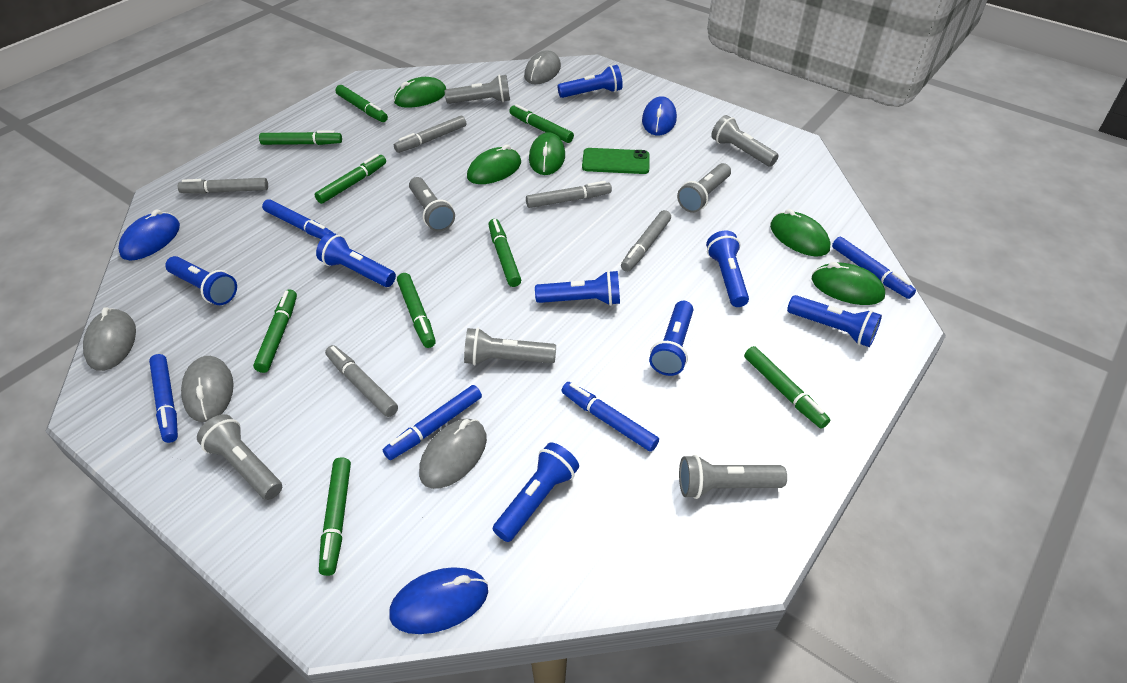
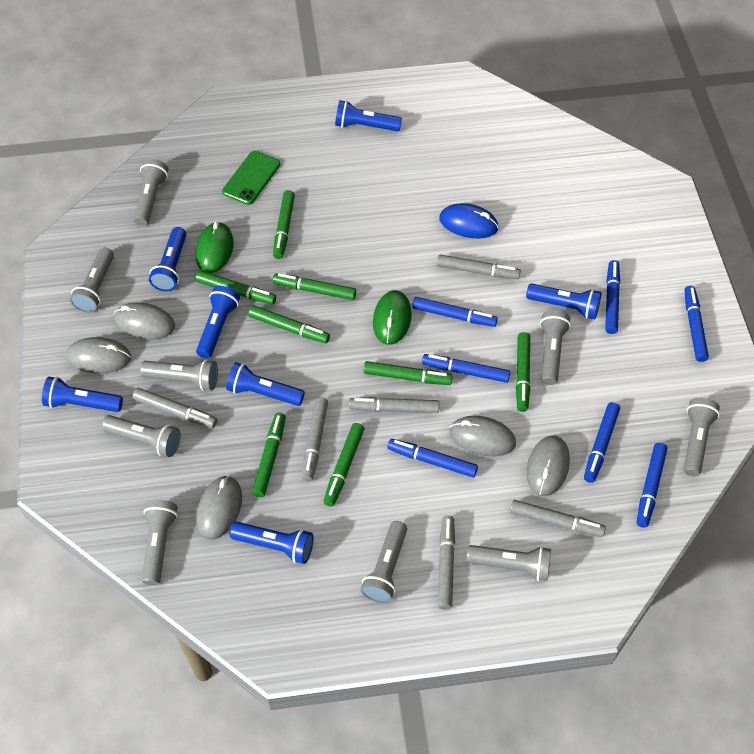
blue flashlight: 8 -> 7
blue marker: 5 -> 7
blue mouse: 3 -> 1
green marker: 9 -> 8
green mouse: 5 -> 2
grey flashlight: 7 -> 9
grey marker: 5 -> 6
grey mouse: 4 -> 5

